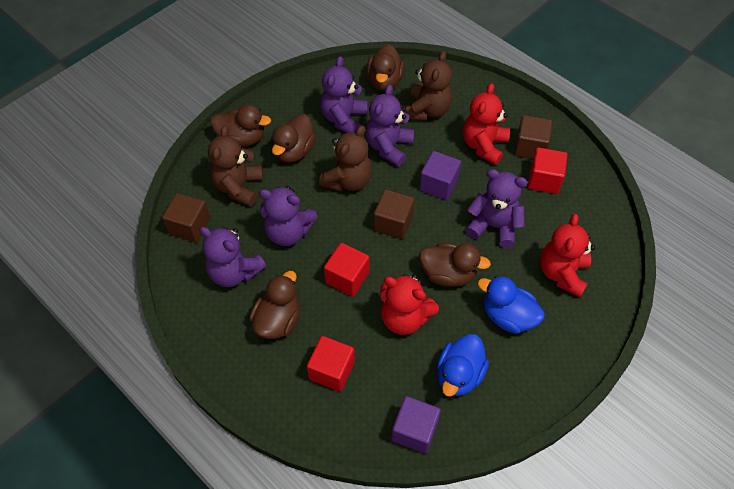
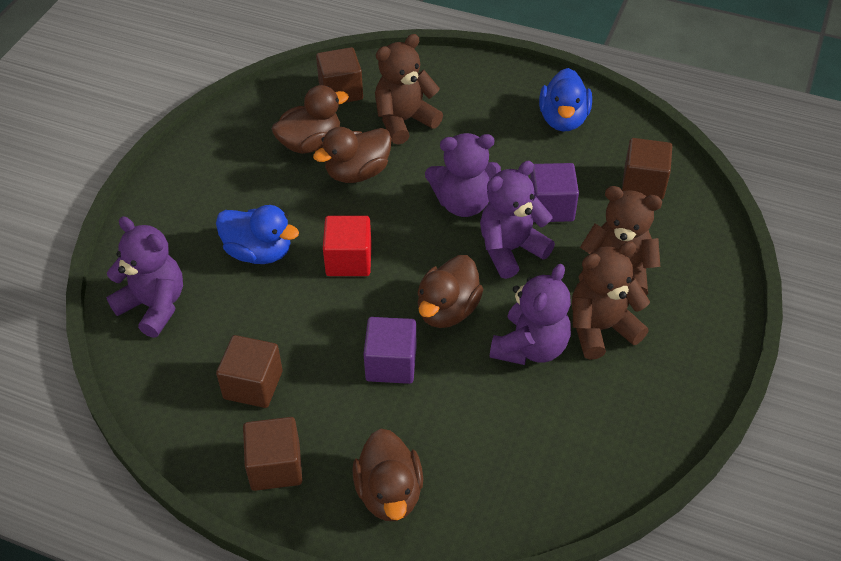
brown cube: 3 -> 4
brown duck: 5 -> 4
purple teddy bear: 5 -> 4
red cube: 3 -> 1
red teddy bear: 3 -> 0

